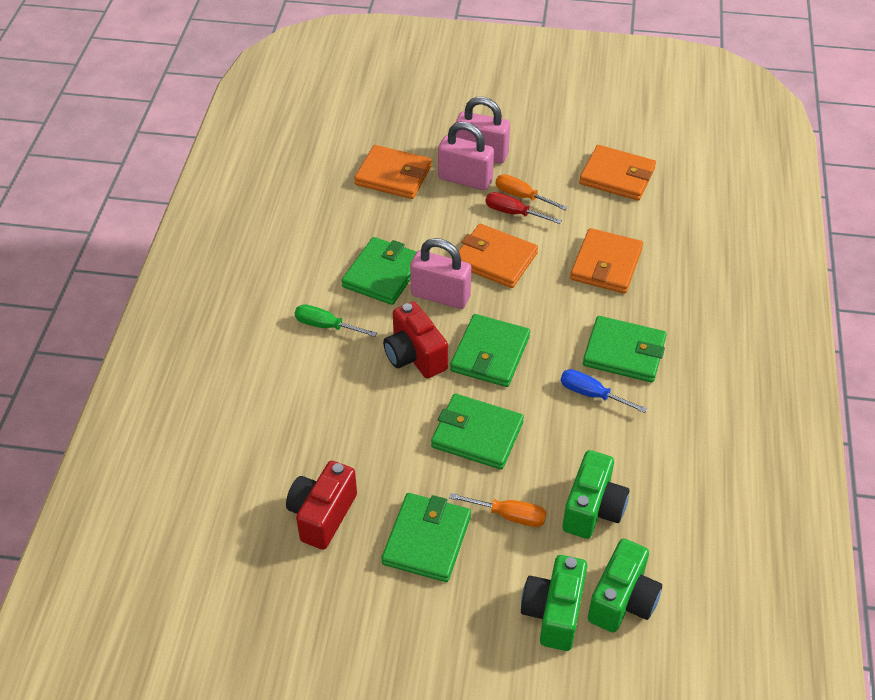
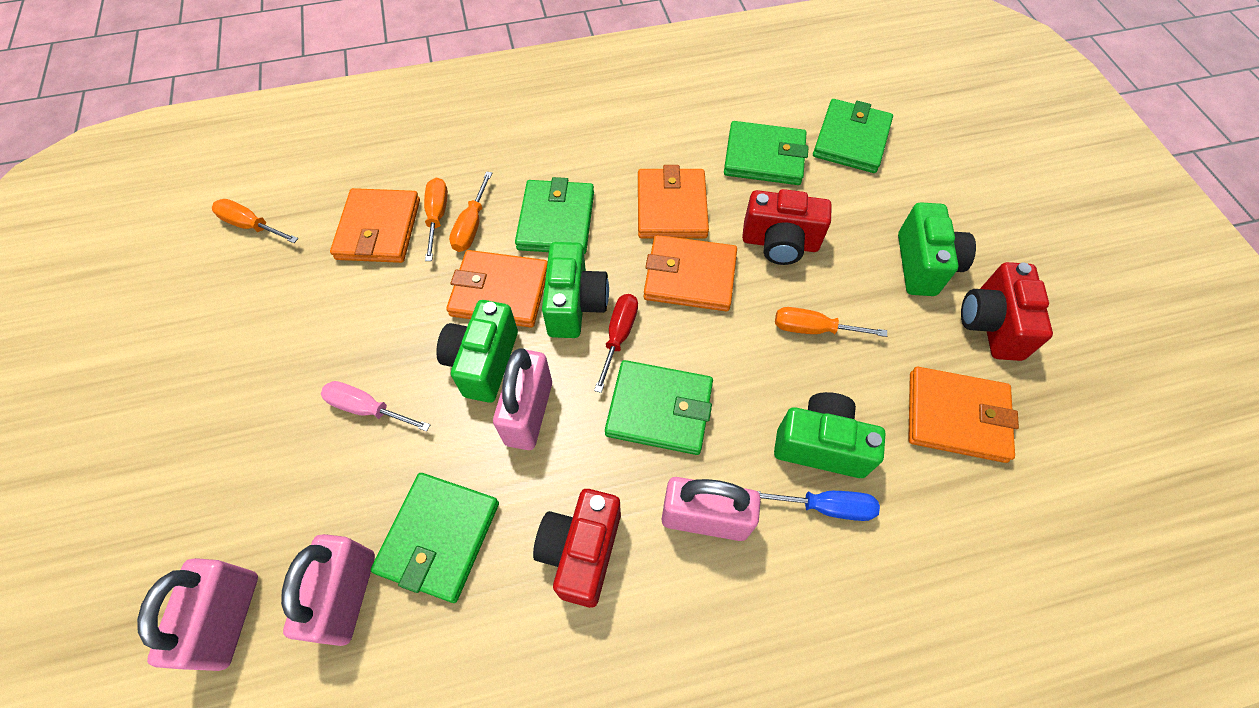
green camera: 3 -> 4
green screwdriver: 1 -> 0
orange screwdriver: 2 -> 4
orange wallet: 4 -> 5
pink padlock: 3 -> 4
pink screwdriver: 0 -> 1
red camera: 2 -> 3

